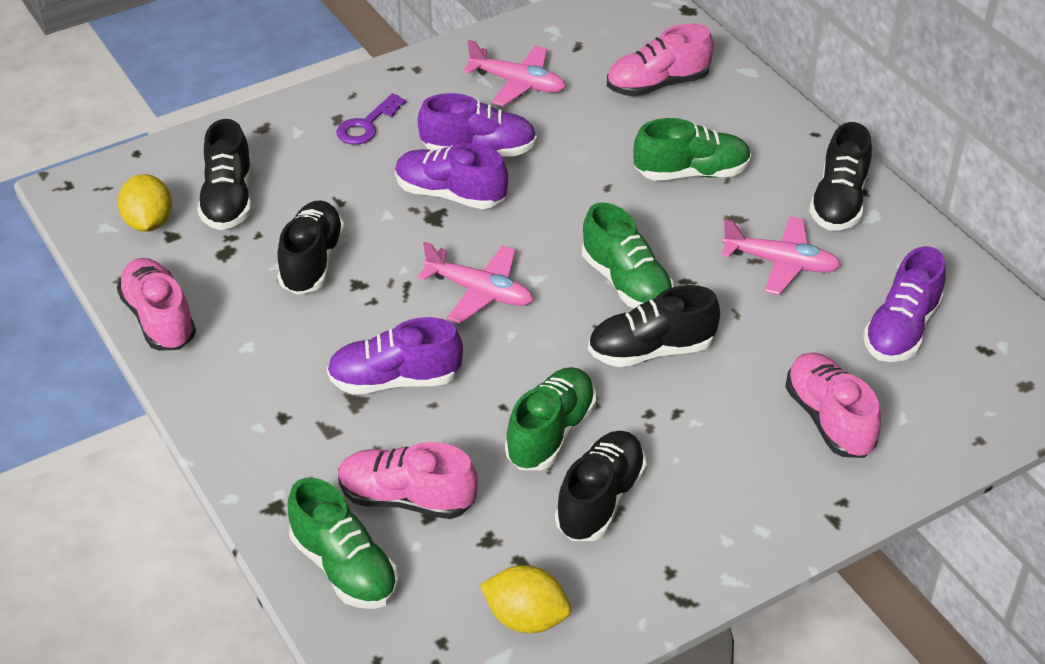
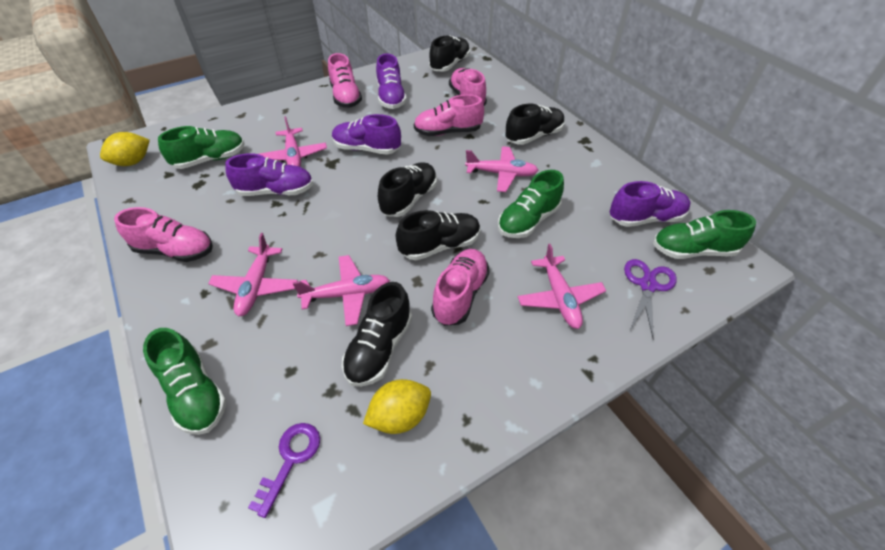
pink plane: 3 -> 5
pink shoe: 4 -> 5
purple scissors: 0 -> 1

